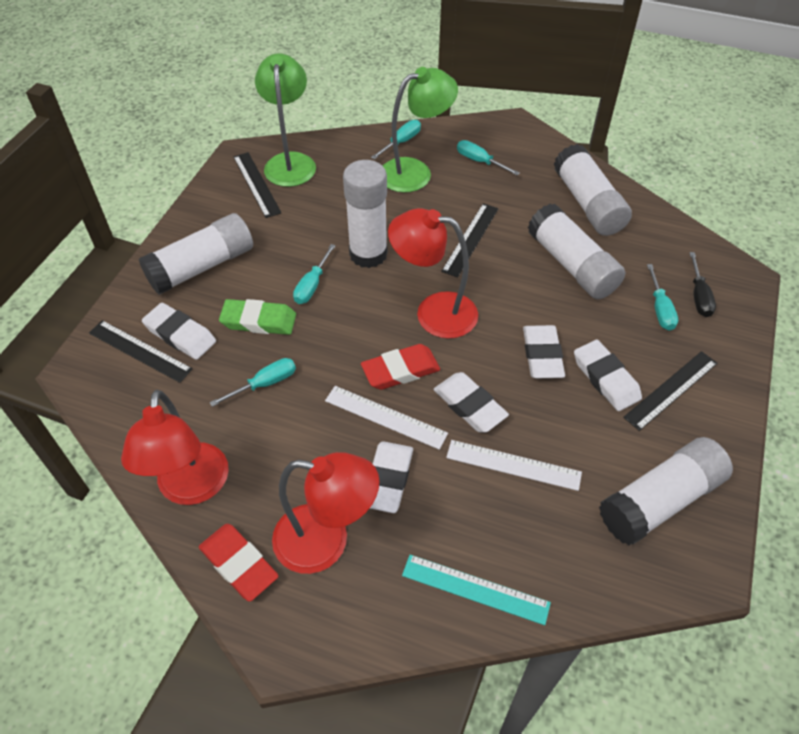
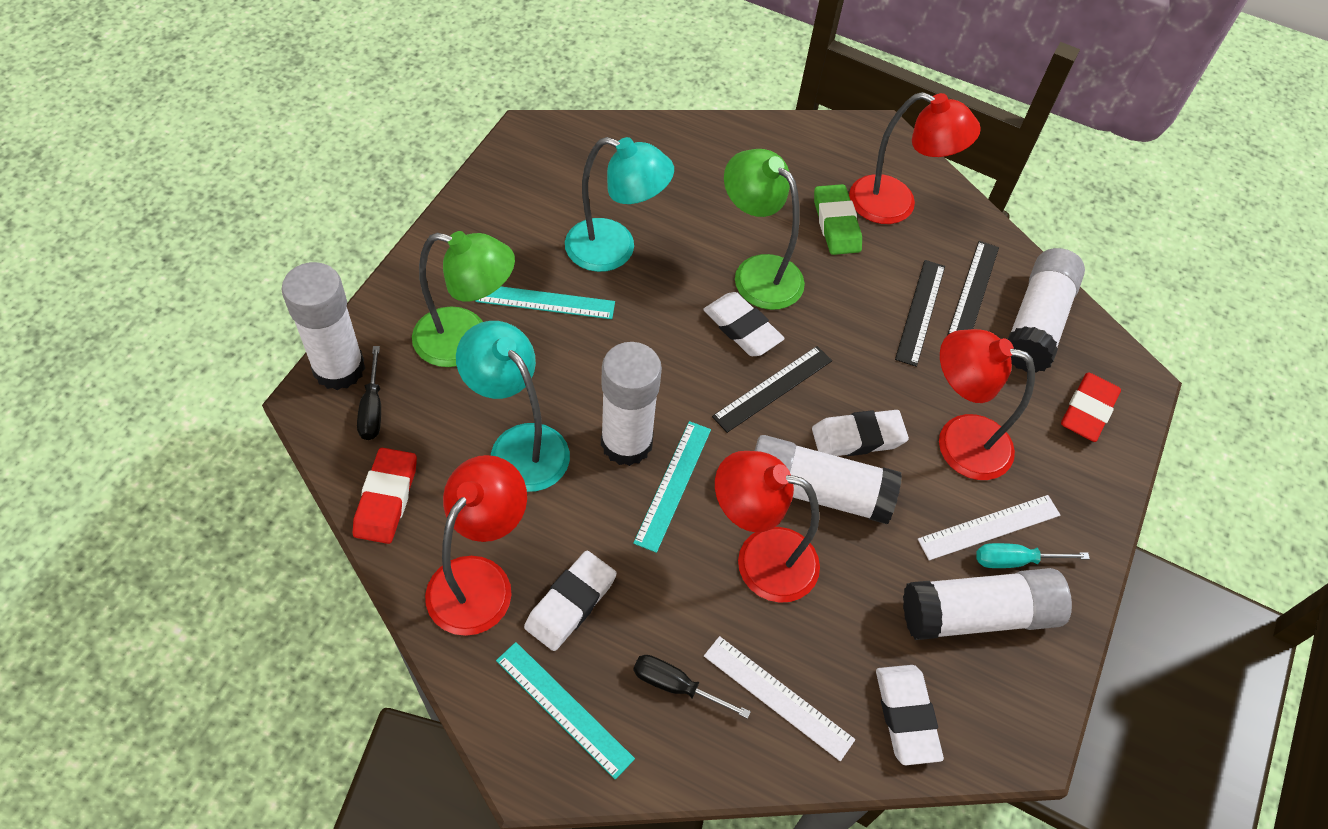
black ruler: 4 -> 3
black screwdriver: 1 -> 2
red lamp: 3 -> 4
turquoise lamp: 0 -> 2
turquoise ruler: 1 -> 3
turquoise screwdriver: 5 -> 1
white eraser: 5 -> 4

